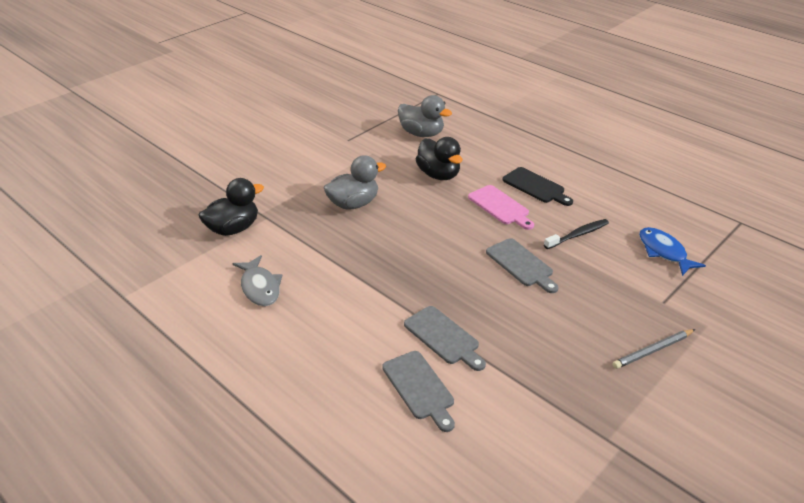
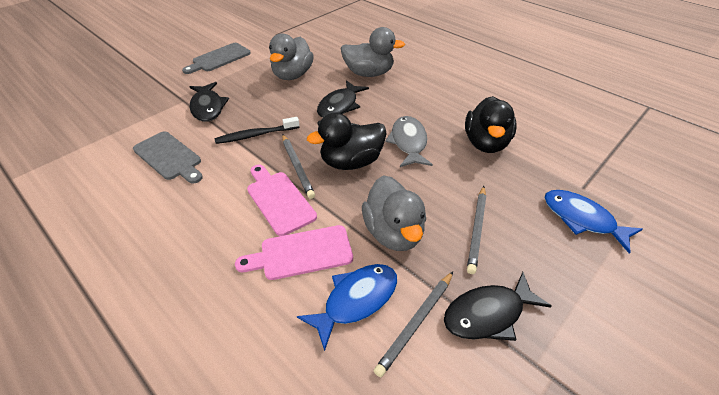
black cutting board: 1 -> 0
black fish: 0 -> 3
blue fish: 1 -> 2
grey cutting board: 3 -> 2
grey duck: 2 -> 3
grey pencil: 1 -> 3
pink cutting board: 1 -> 2

